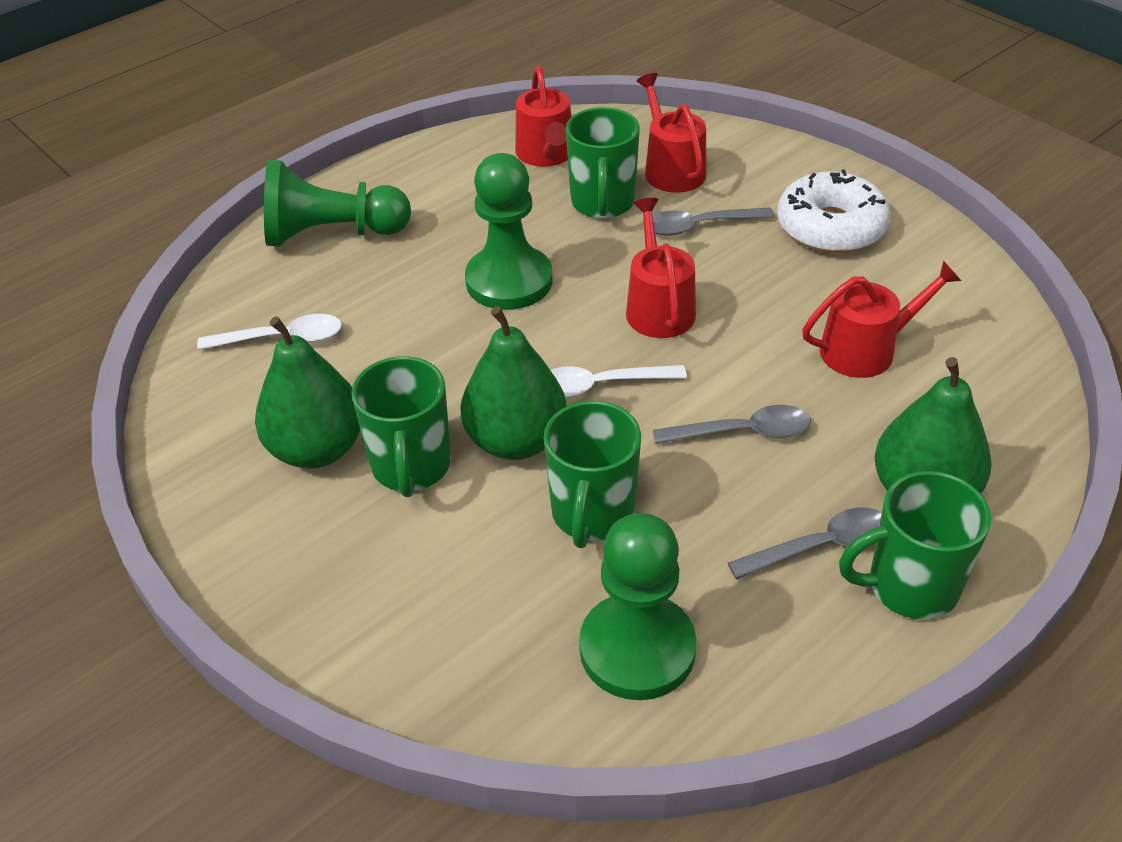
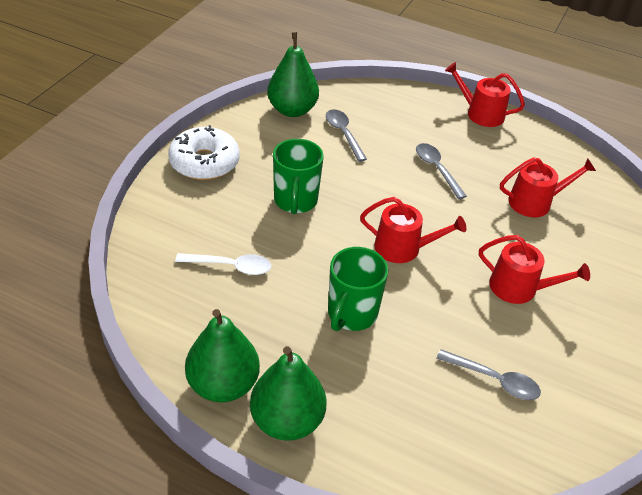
green mug: 4 -> 2
green pawn: 3 -> 0
white spoon: 2 -> 1

